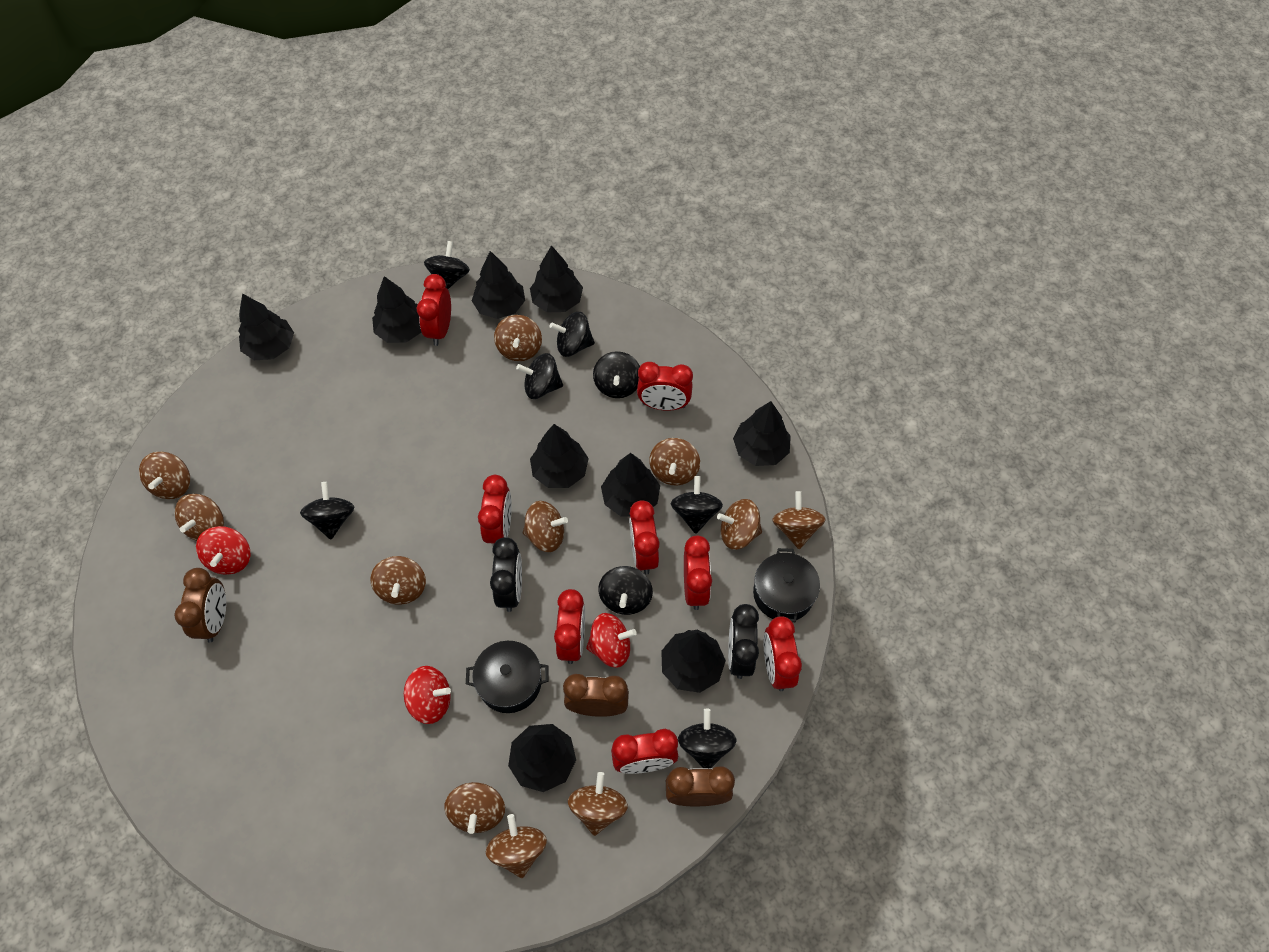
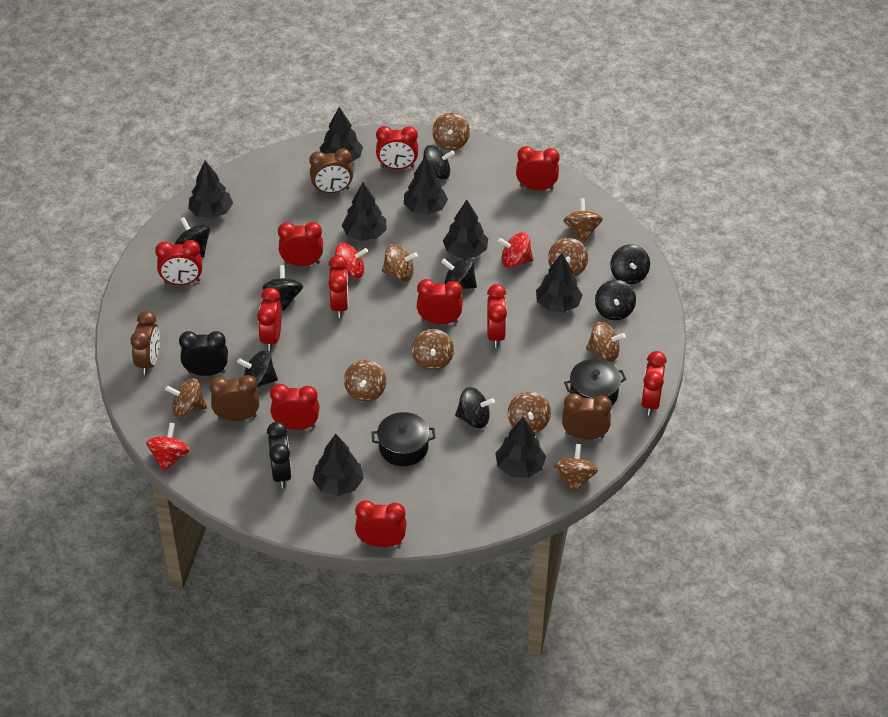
black tree: 9 -> 8
brown clock: 3 -> 4
brown spinning top: 11 -> 10
red clock: 8 -> 11

